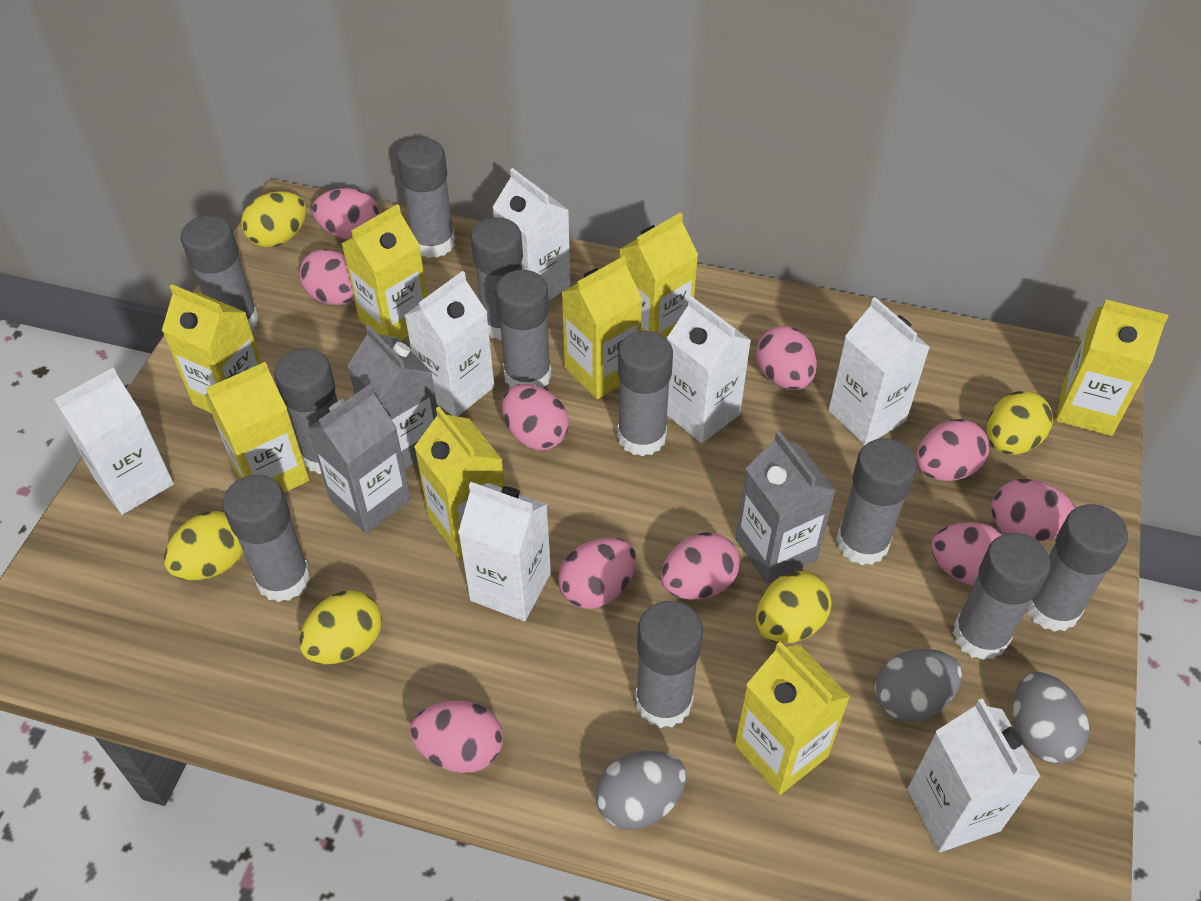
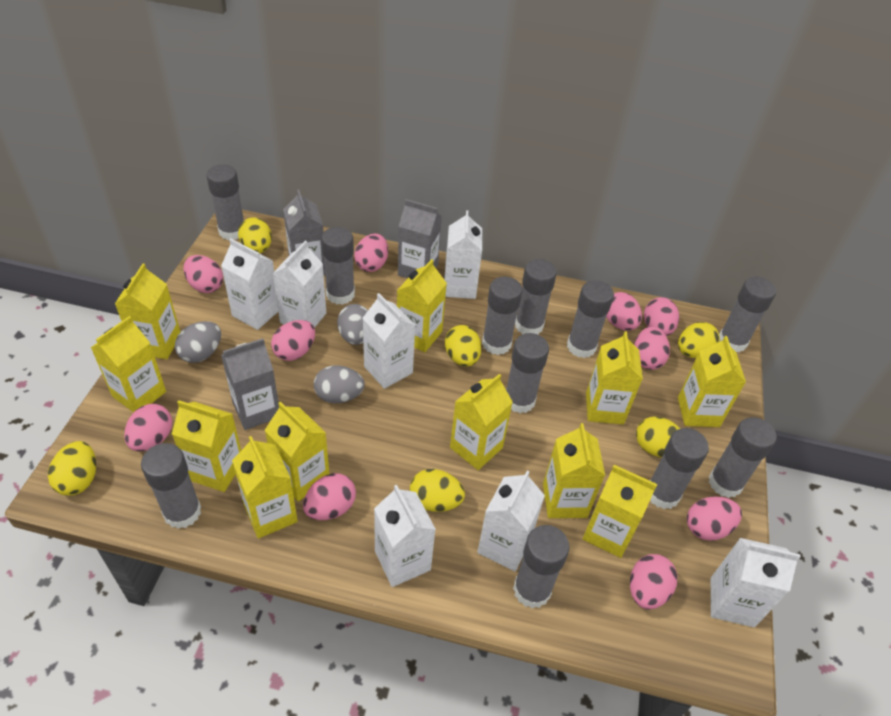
yellow carton: 8 -> 11
yellow egg: 5 -> 6

